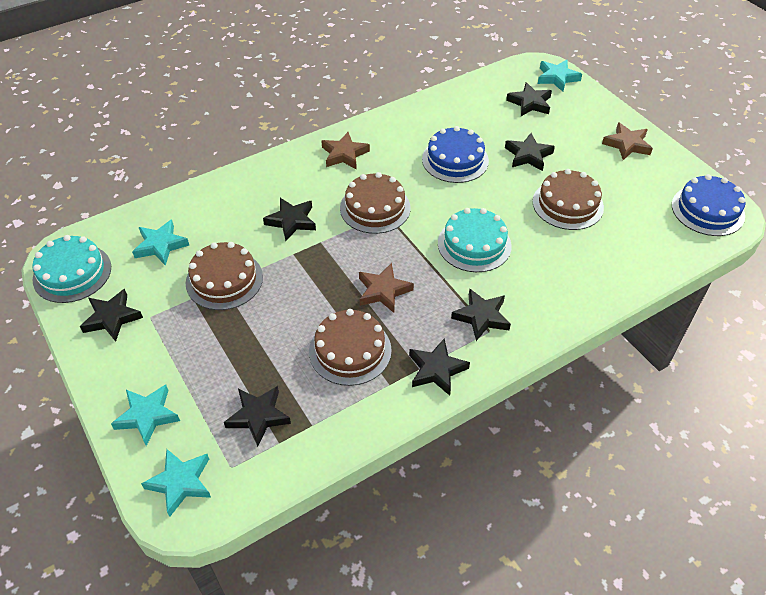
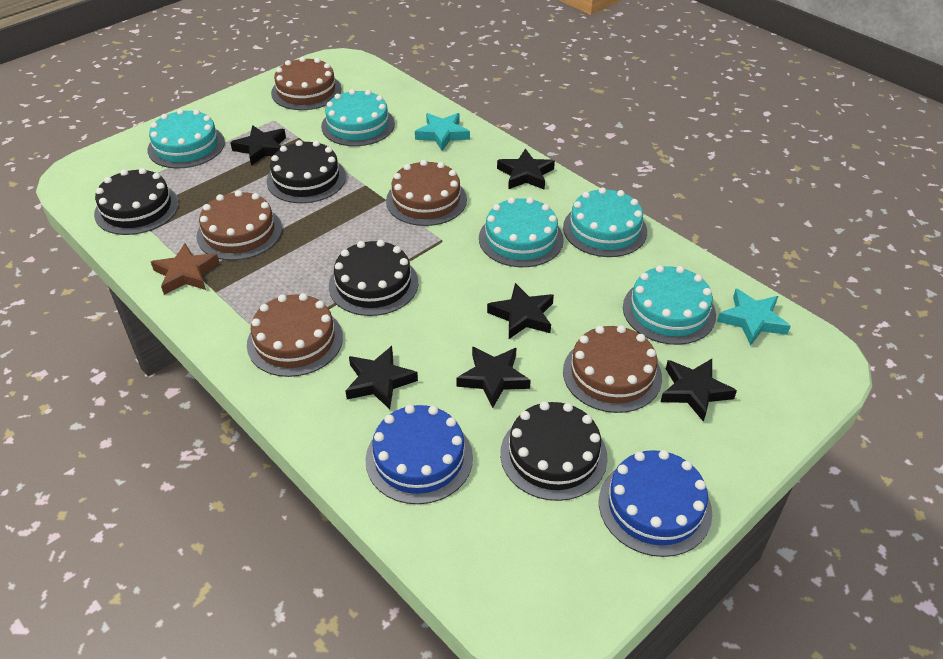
black cake: 0 -> 4
black star: 7 -> 6
brown cake: 4 -> 5
brown star: 3 -> 1
turquoise cake: 2 -> 5
turquoise star: 4 -> 2

